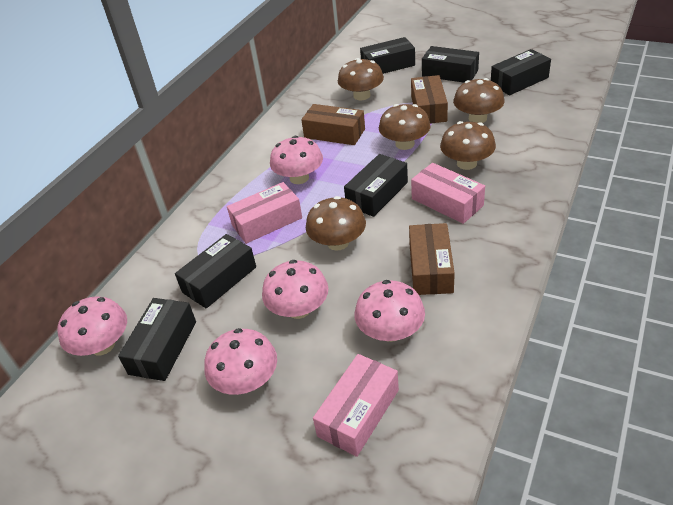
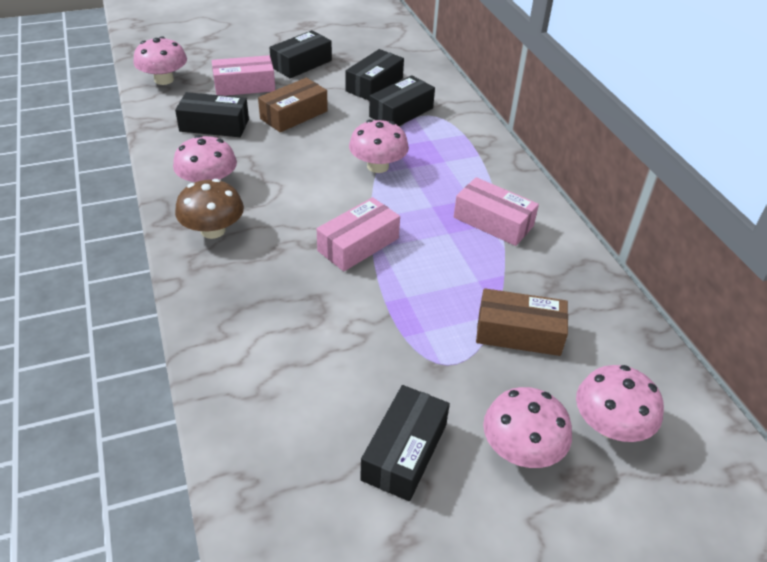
black box: 6 -> 5
brown box: 3 -> 2
brown mushroom: 5 -> 1

